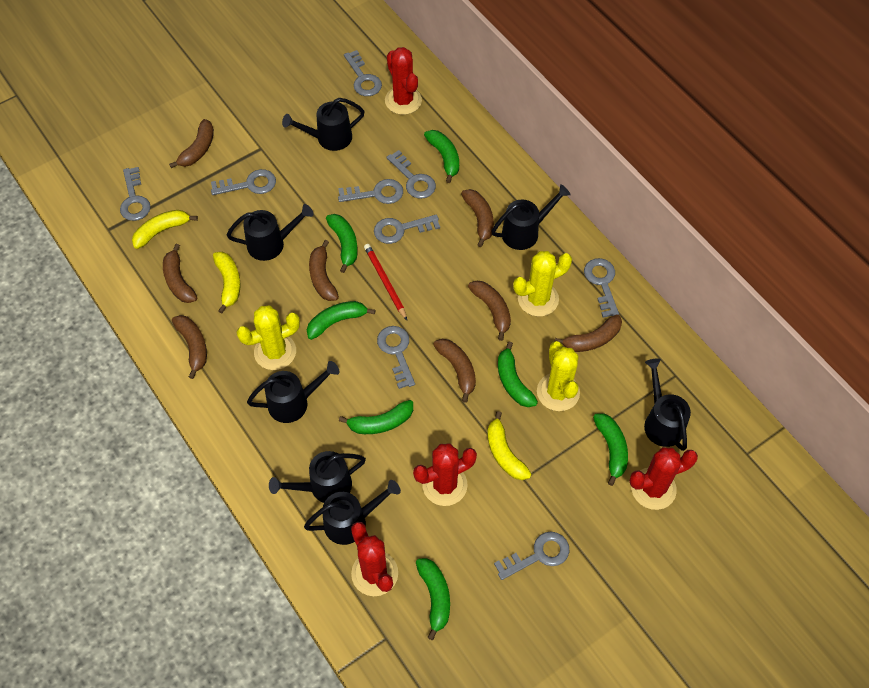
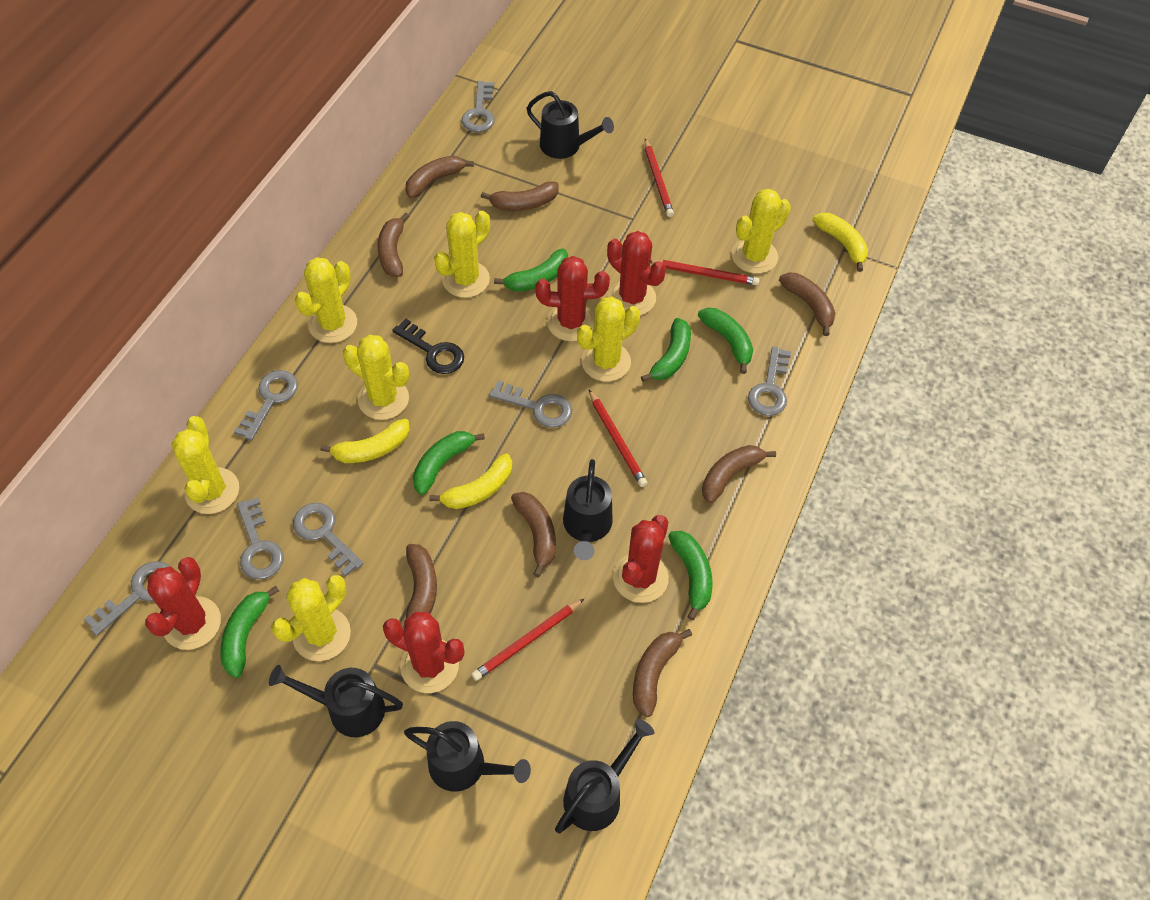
black key: 0 -> 1
black watering can: 7 -> 5
green banana: 7 -> 6
grey key: 9 -> 7
red cactus: 4 -> 5
red pencil: 1 -> 4
yellow cactus: 3 -> 7

